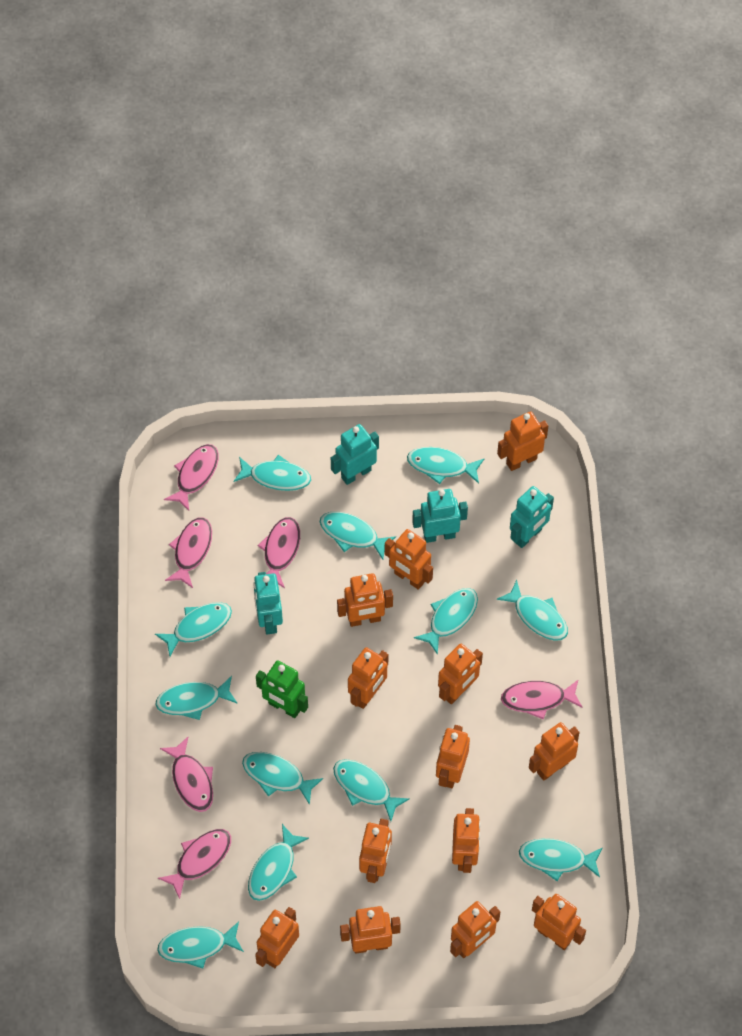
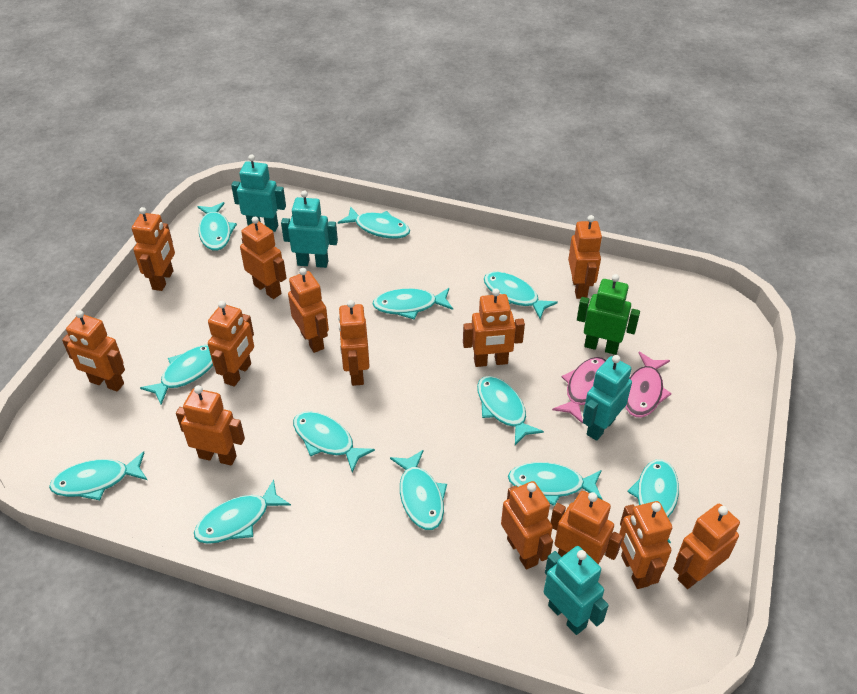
pink fish: 6 -> 2

